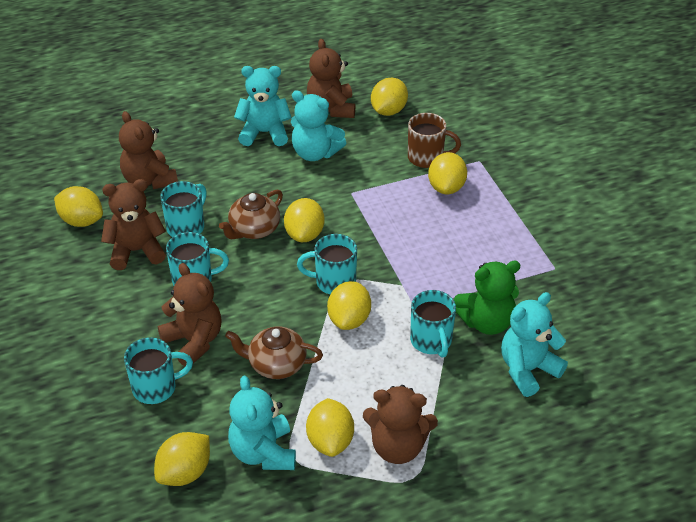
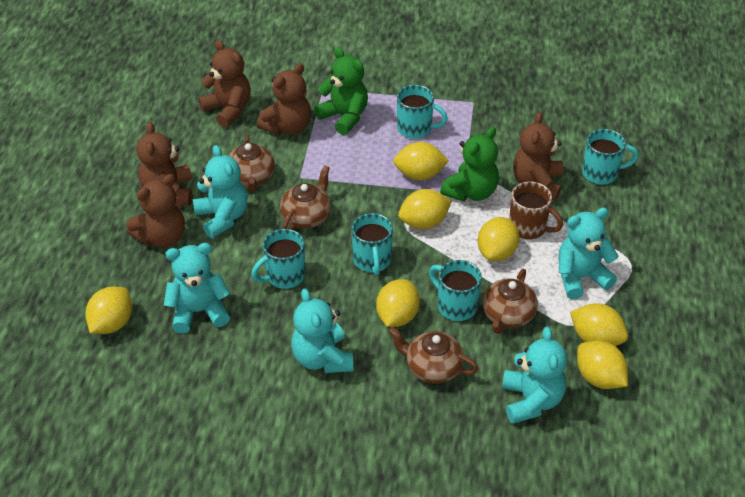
brown teapot: 2 -> 4
green teddy bear: 1 -> 2
turquoise teddy bear: 4 -> 5

